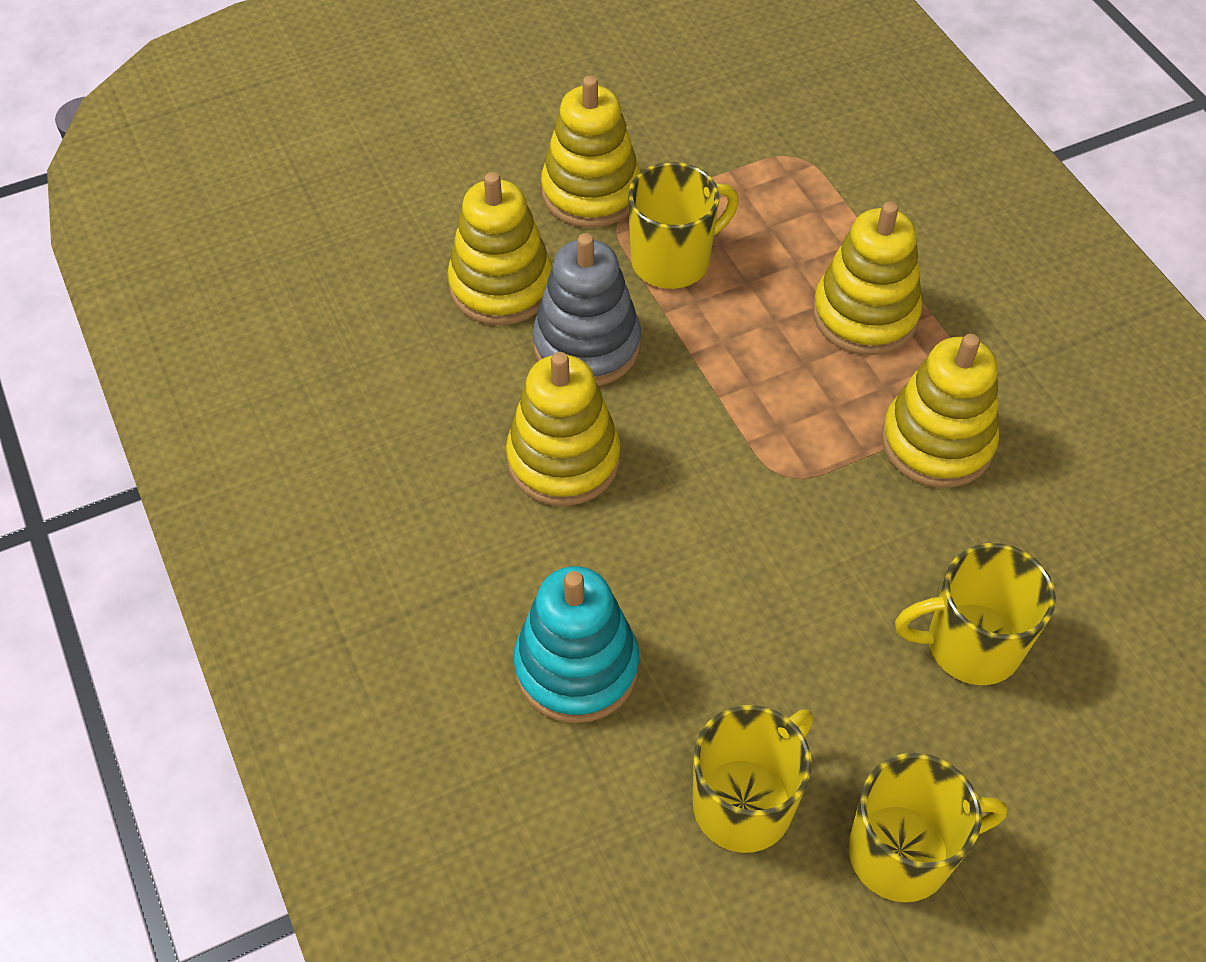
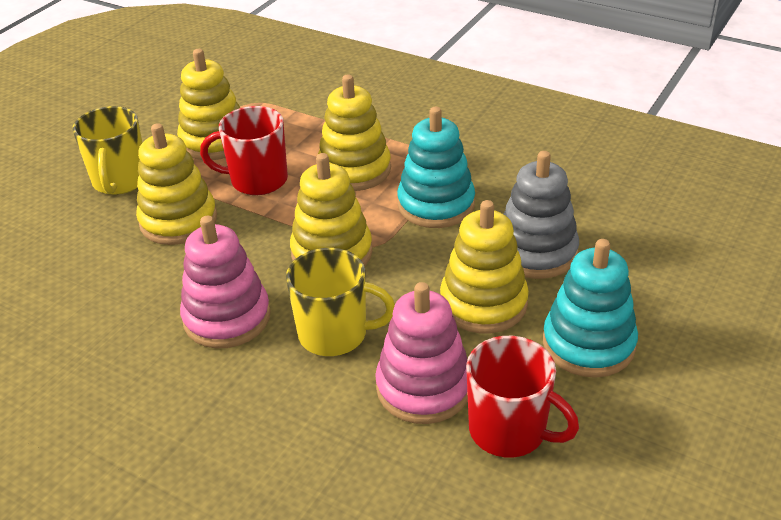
pink stacking toy: 0 -> 2
red mug: 0 -> 2
turquoise stacking toy: 1 -> 2
yellow mug: 4 -> 2

